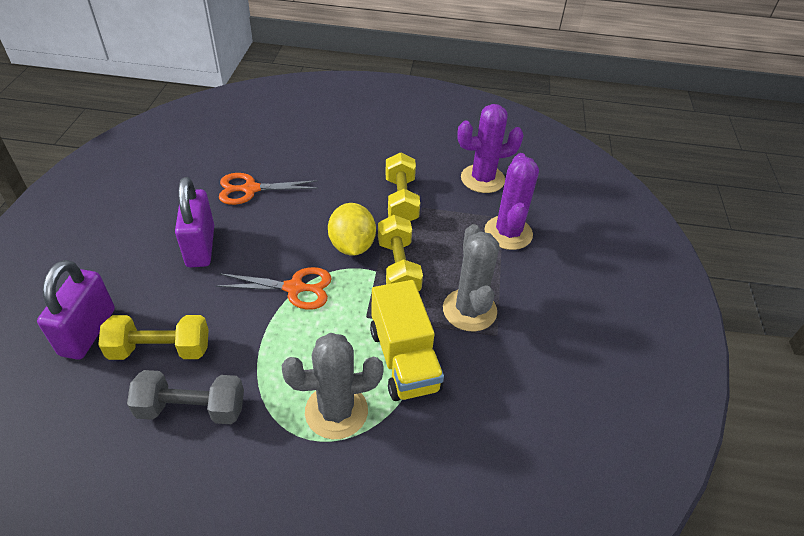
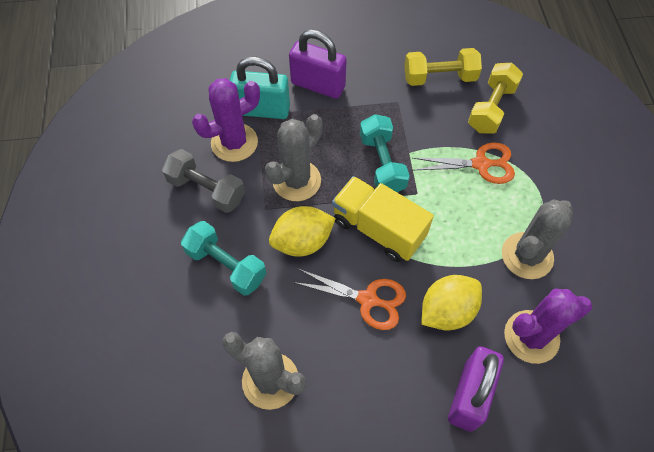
grey cactus: 2 -> 3
turquoise dumbbell: 0 -> 2
turquoise padlock: 0 -> 1
yellow dumbbell: 3 -> 2
yellow lemon: 1 -> 2

